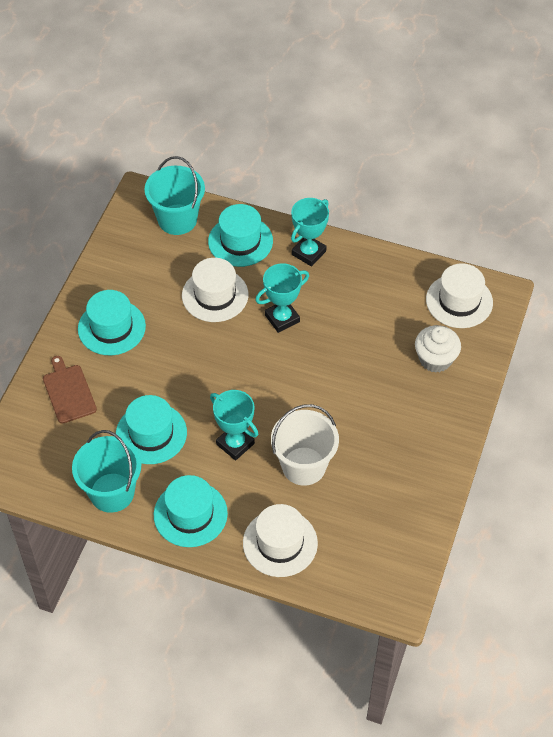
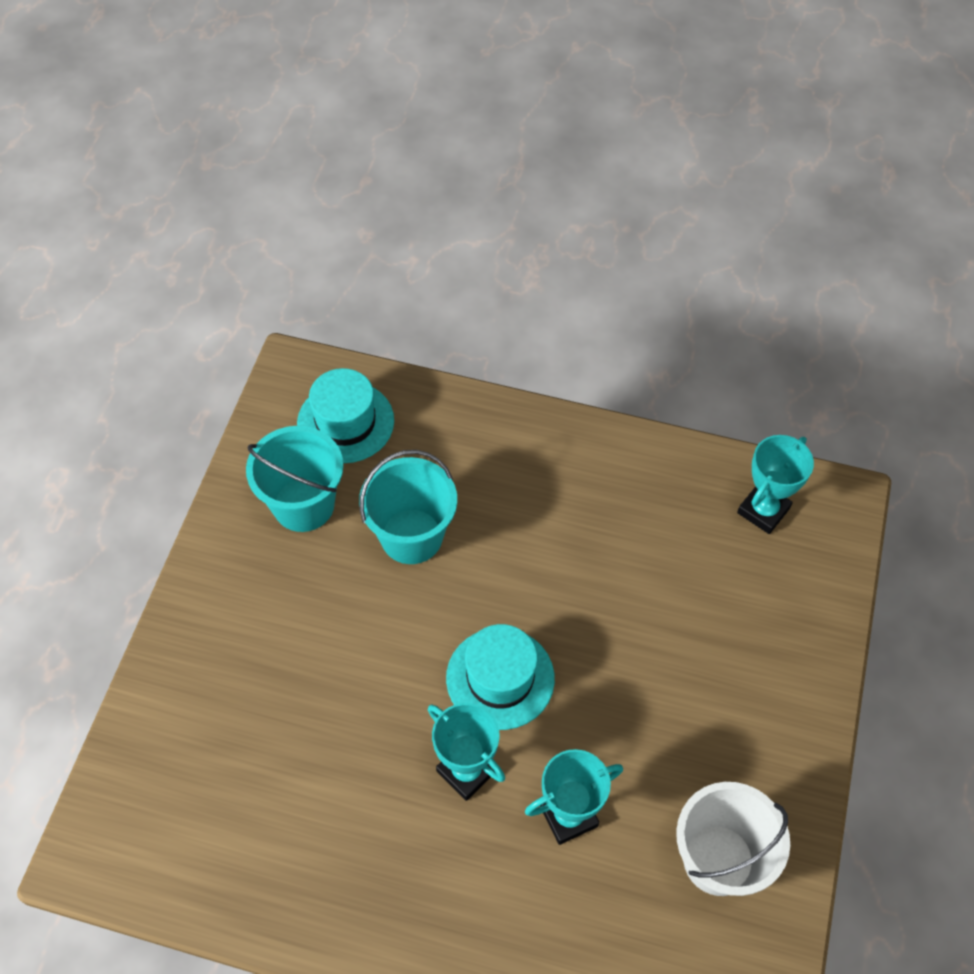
brown cutting board: 1 -> 0
turquoise hat: 4 -> 2
white cupcake: 1 -> 0
white hat: 3 -> 0

